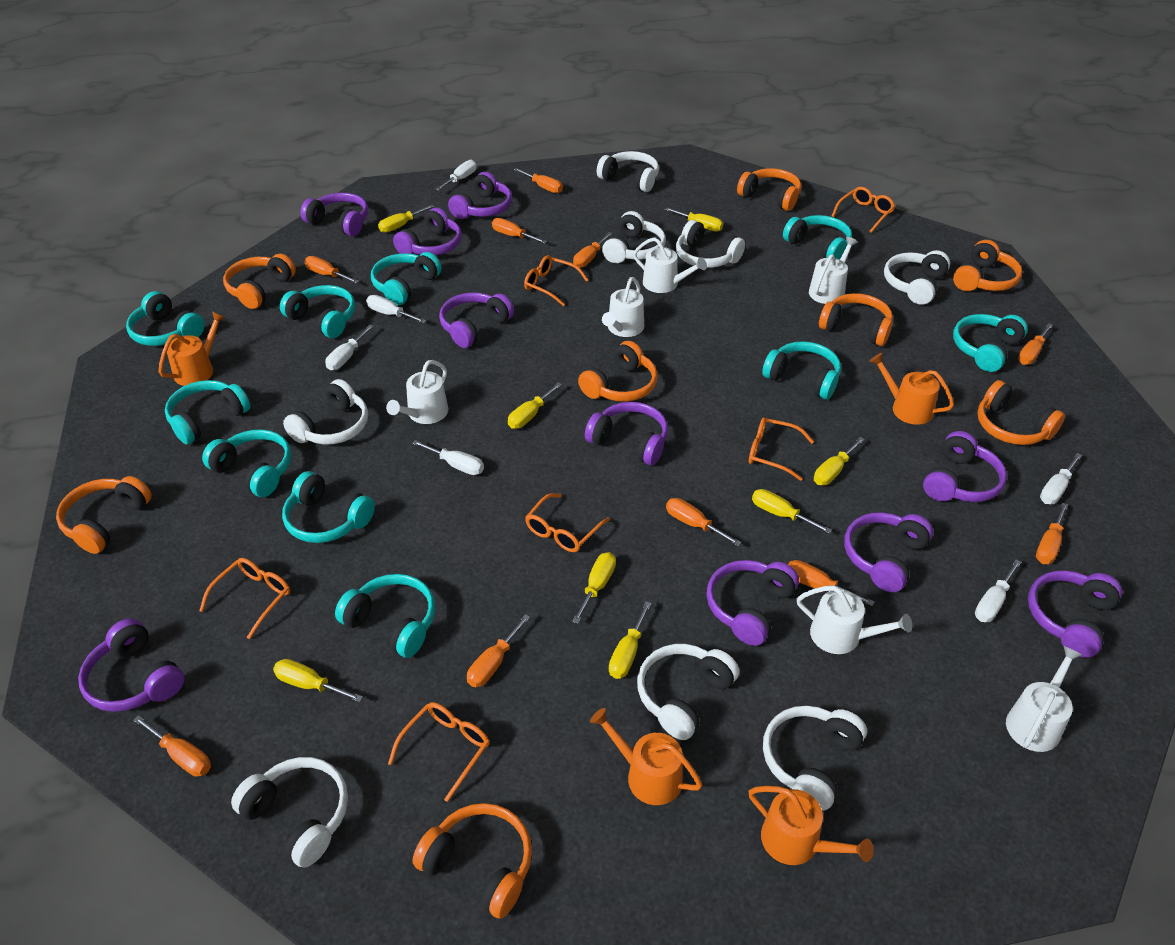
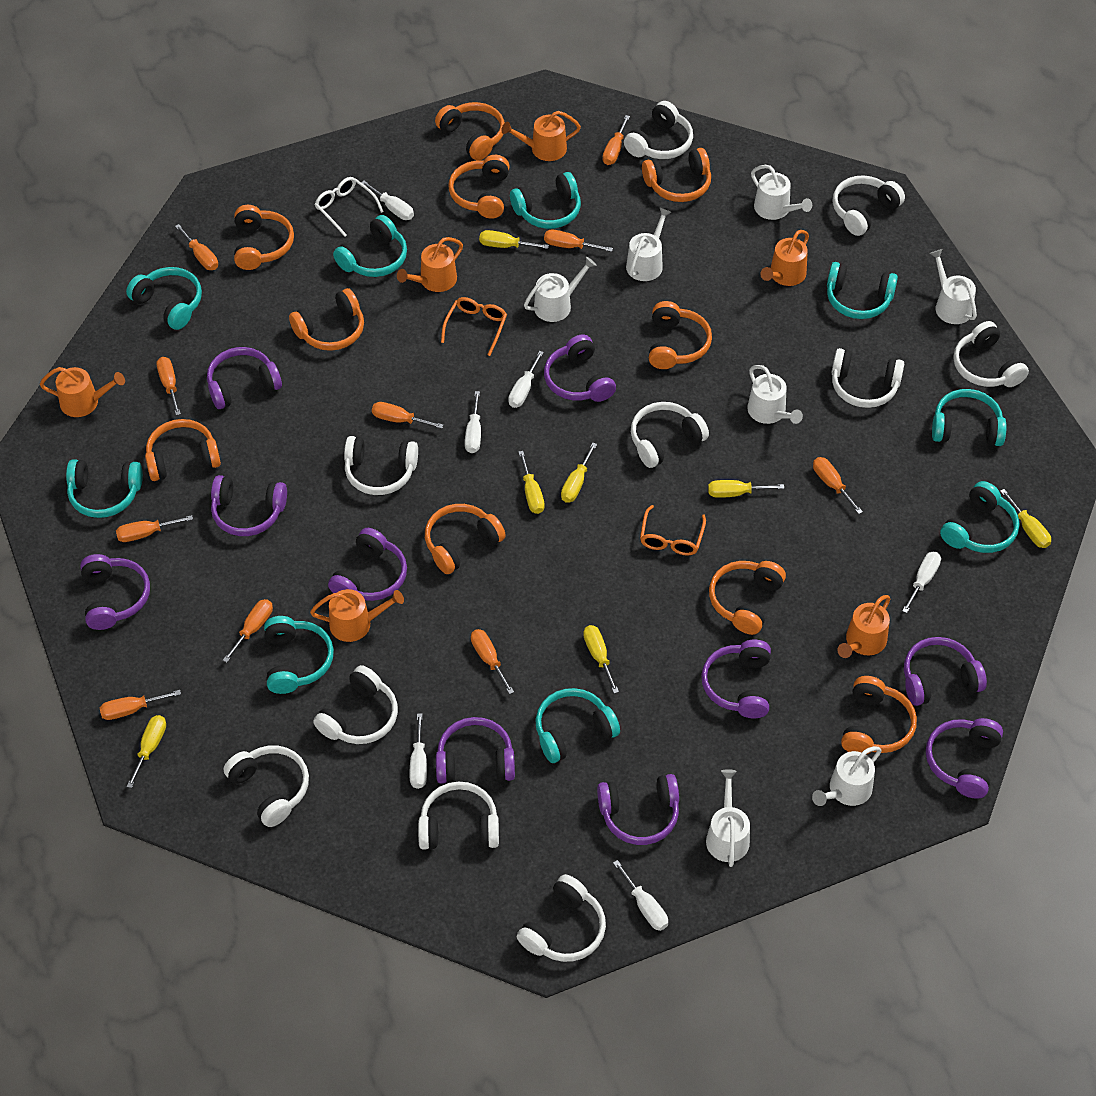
orange glasses: 6 -> 2
orange headphones: 8 -> 10
orange watering can: 4 -> 6
turquoise headphones: 10 -> 9
white glasses: 0 -> 1
white headphones: 8 -> 10
white watering can: 6 -> 7
yellow screwdriver: 8 -> 7

